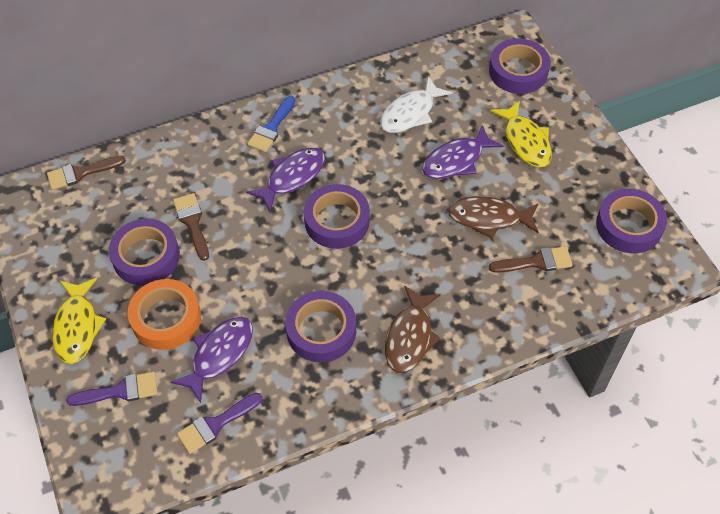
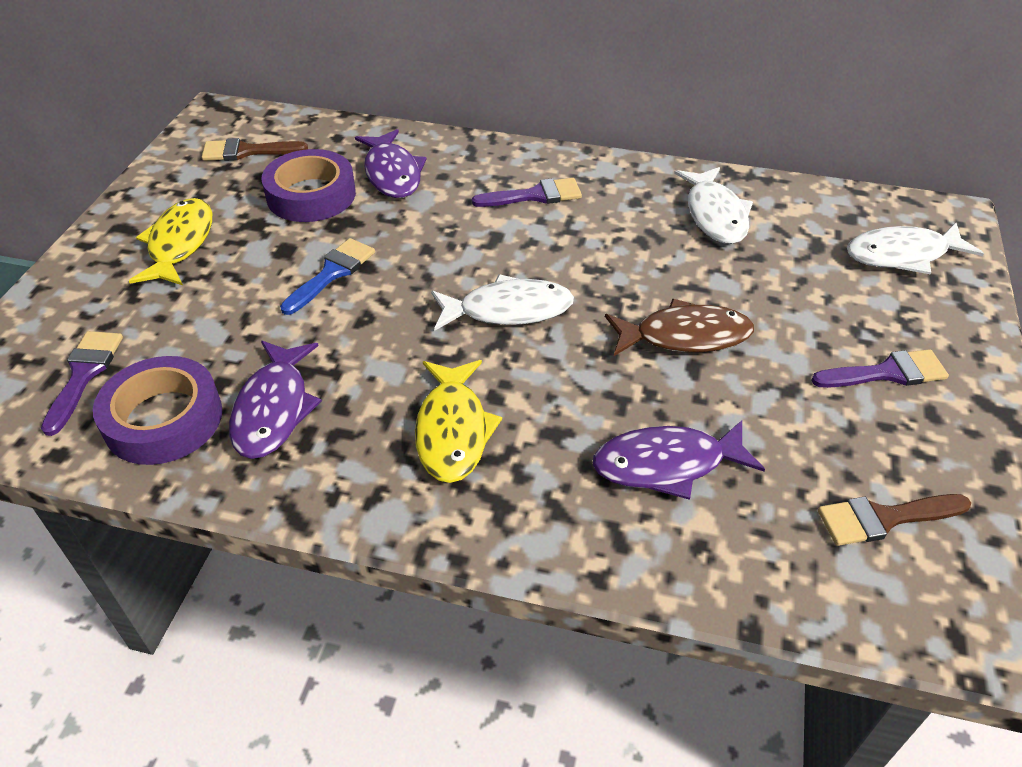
brown brush: 3 -> 2
brown fish: 2 -> 1
orange tape: 1 -> 0
purple brush: 2 -> 3
purple tape: 5 -> 2
white fish: 1 -> 3

